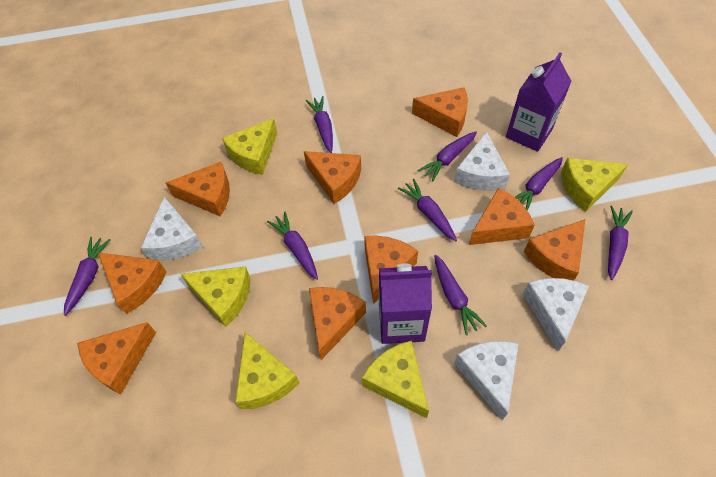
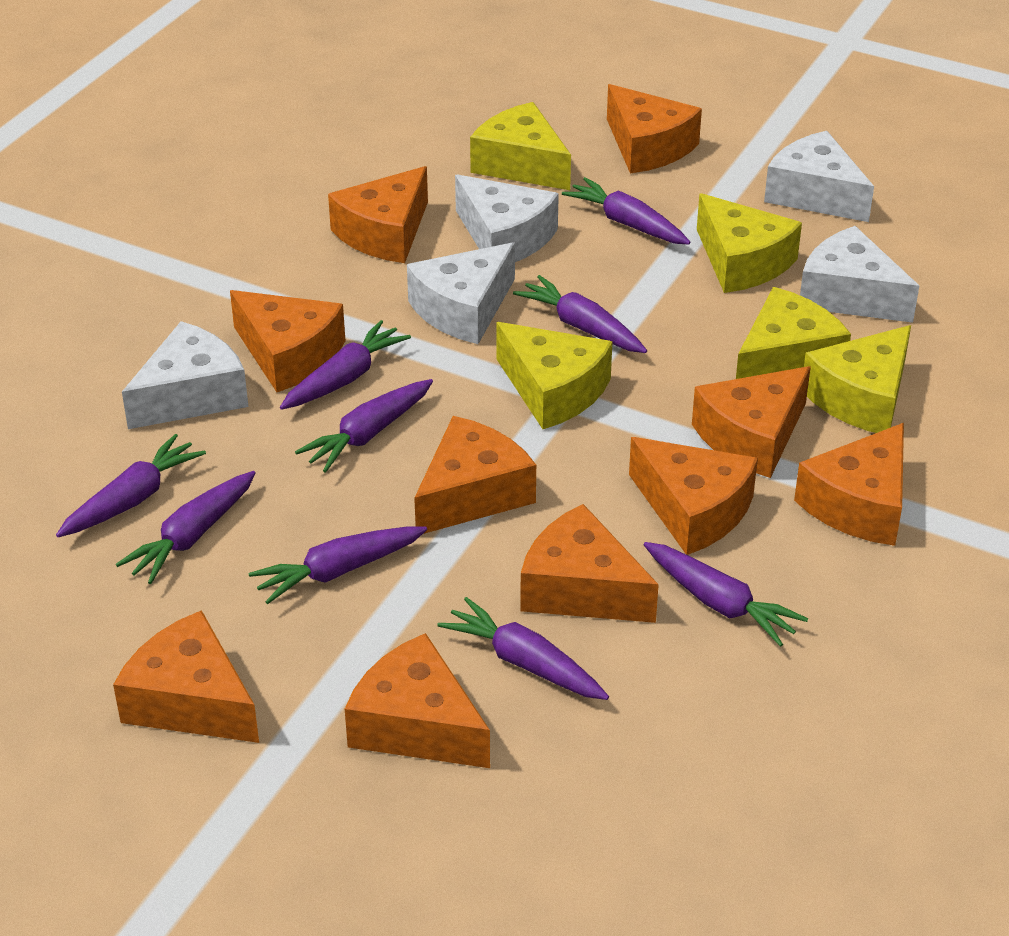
orange cheese: 9 -> 10
purple carrot: 8 -> 9
purple carton: 2 -> 0
white cheese: 4 -> 5

